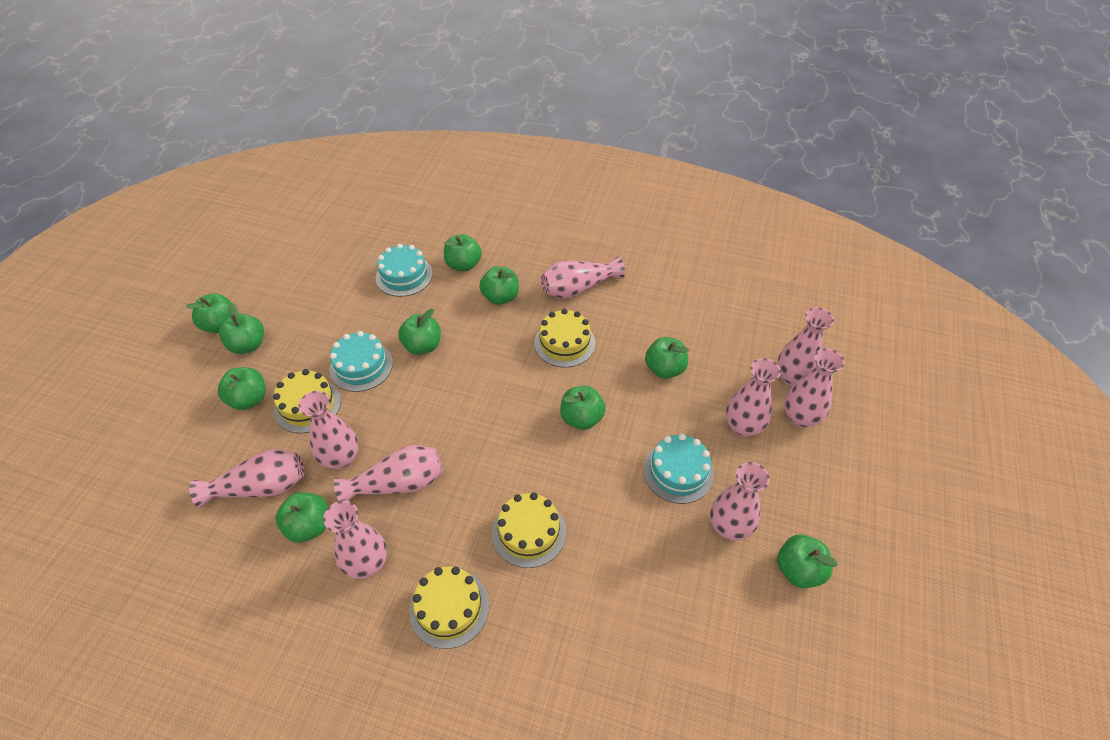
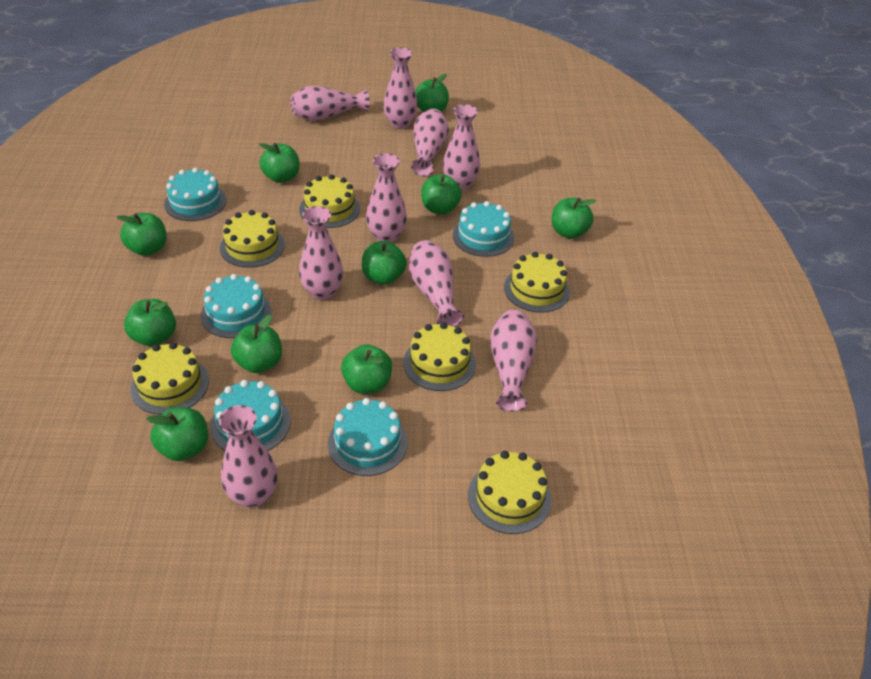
turquoise cake: 3 -> 5
yellow cake: 4 -> 6

